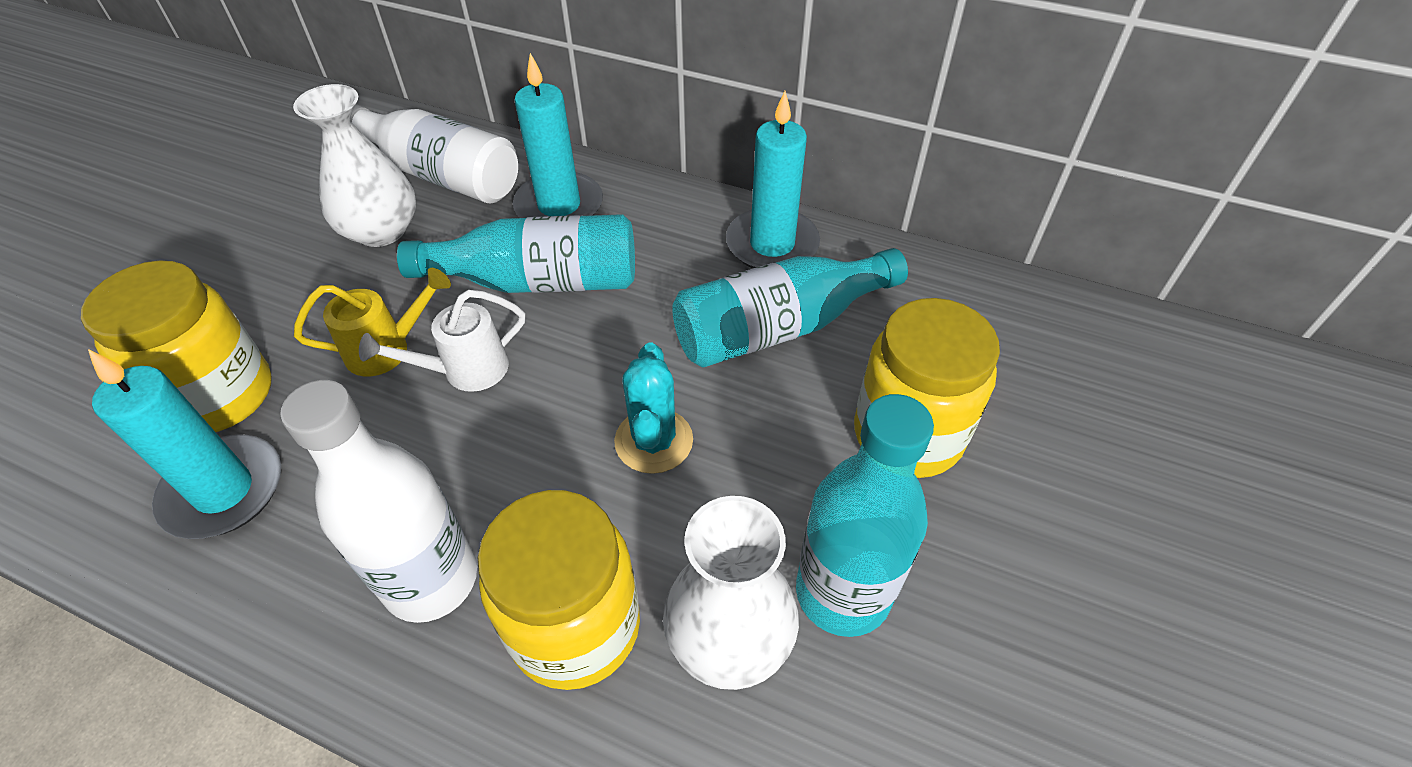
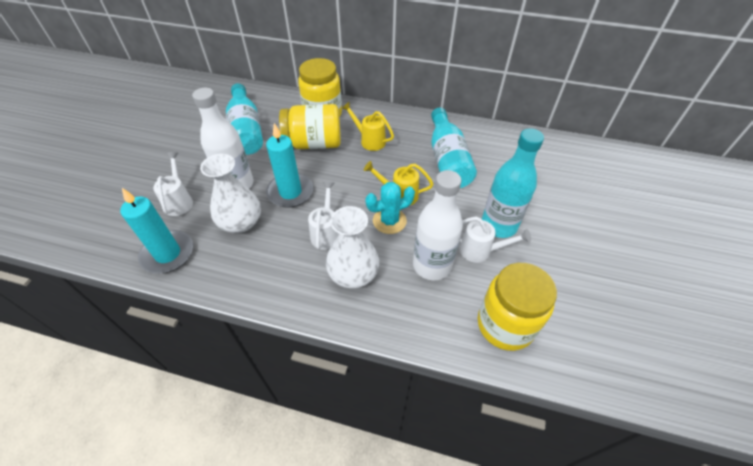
turquoise candle: 3 -> 2
white watering can: 1 -> 3
yellow watering can: 1 -> 2

